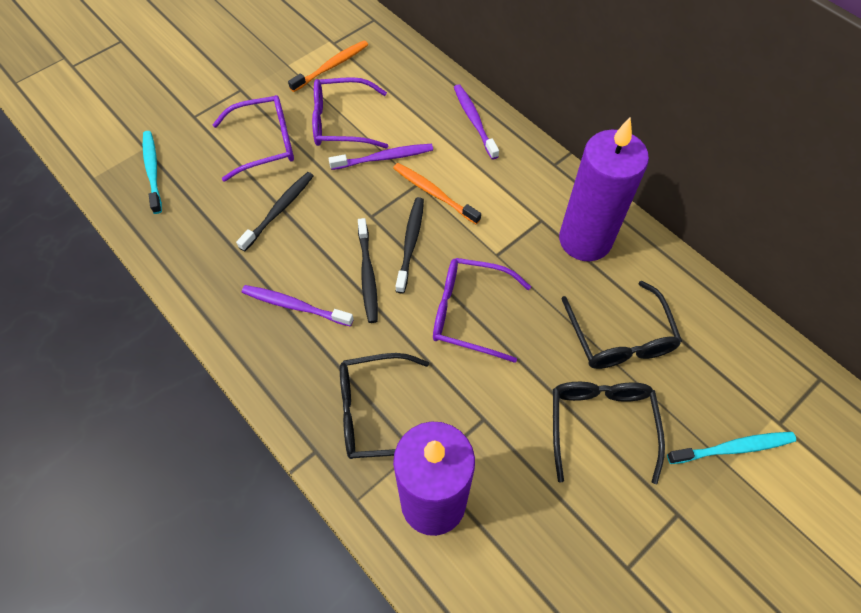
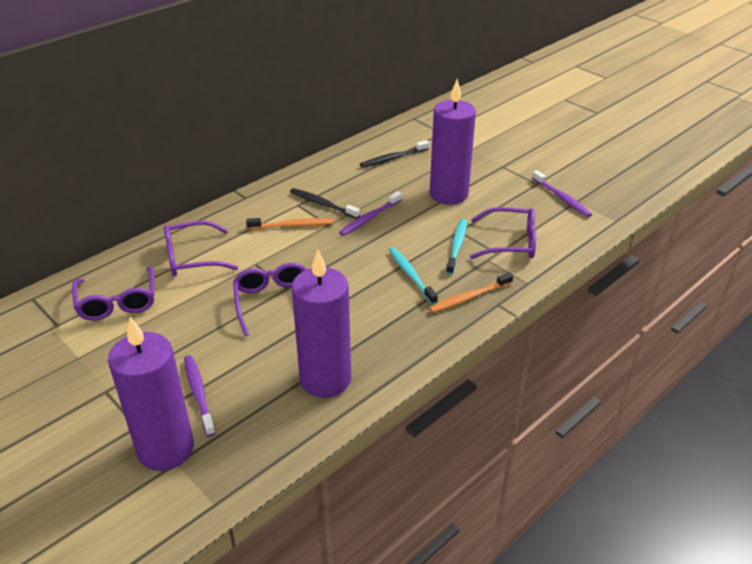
black glasses: 3 -> 0
black toothbrush: 3 -> 2
purple candle: 2 -> 3
purple glasses: 3 -> 4

